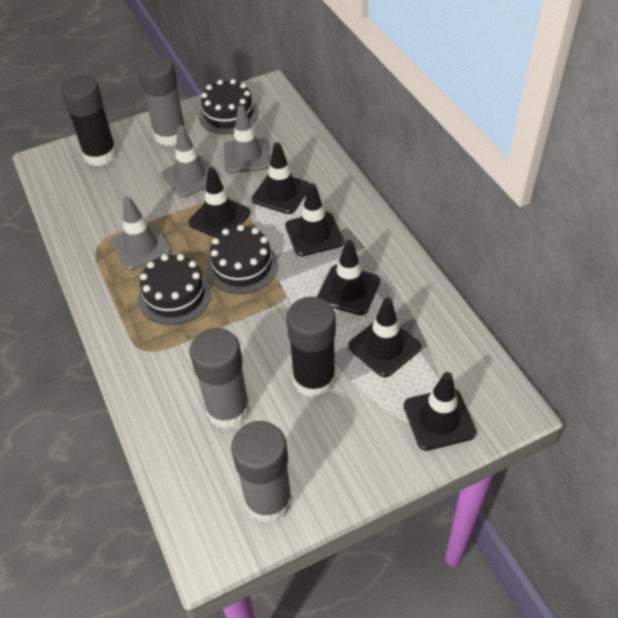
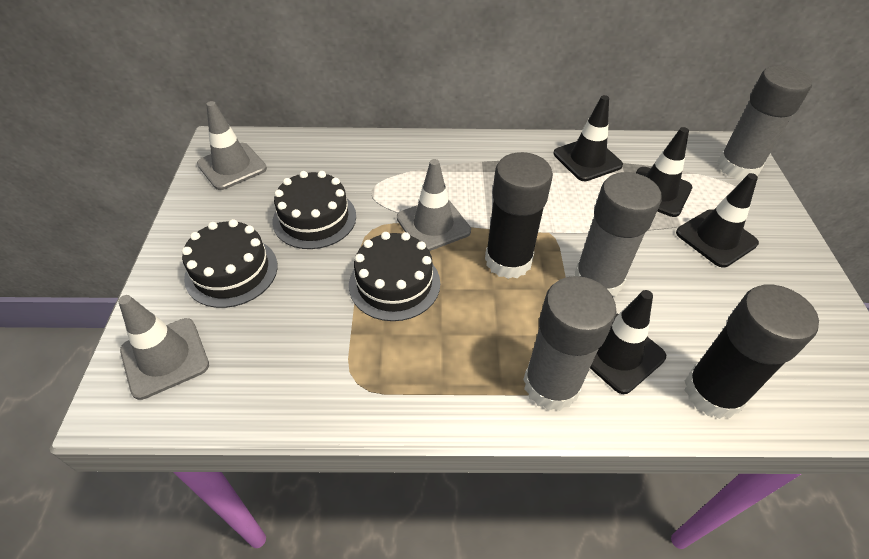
black traffic cone: 6 -> 4

